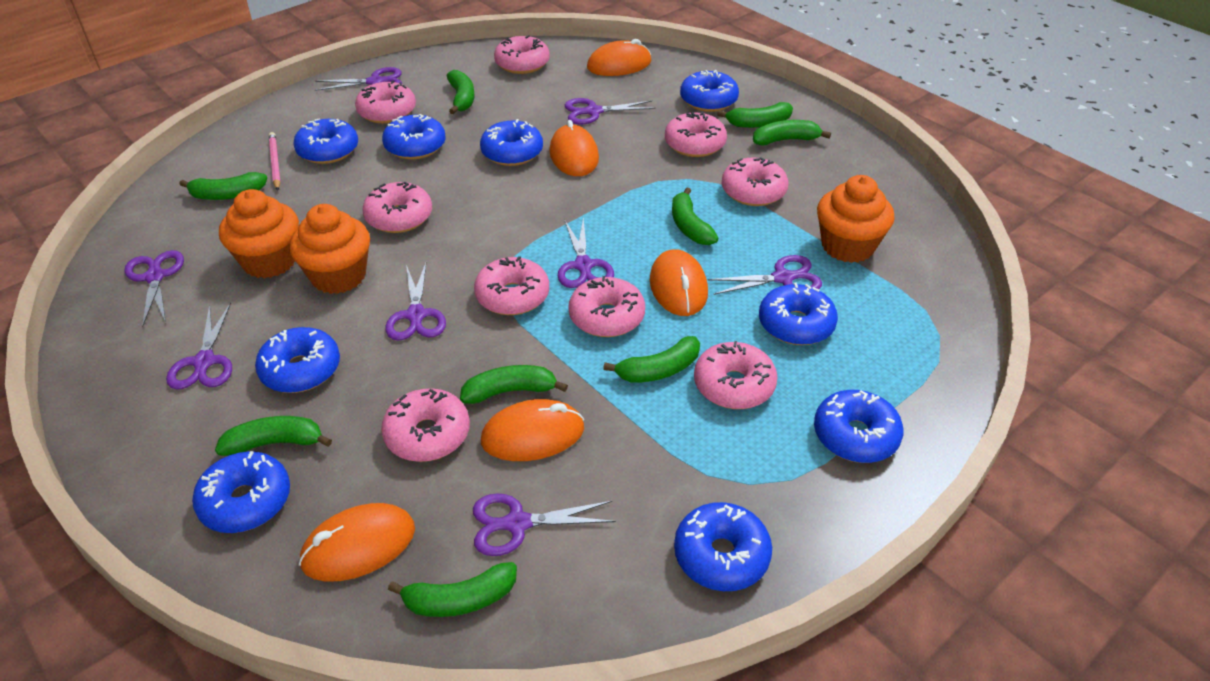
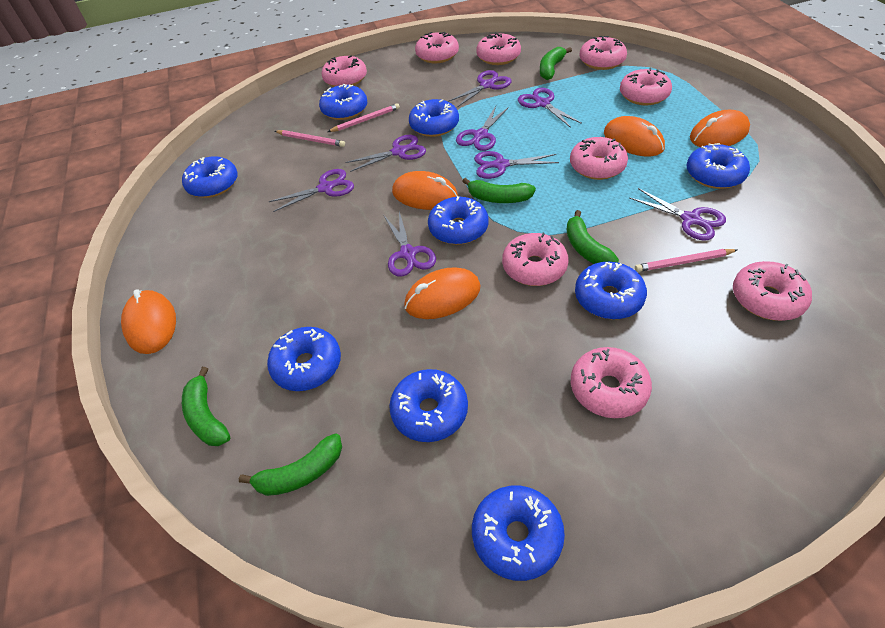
green banana: 9 -> 5
orange cupcake: 3 -> 0
pink pencil: 1 -> 3

